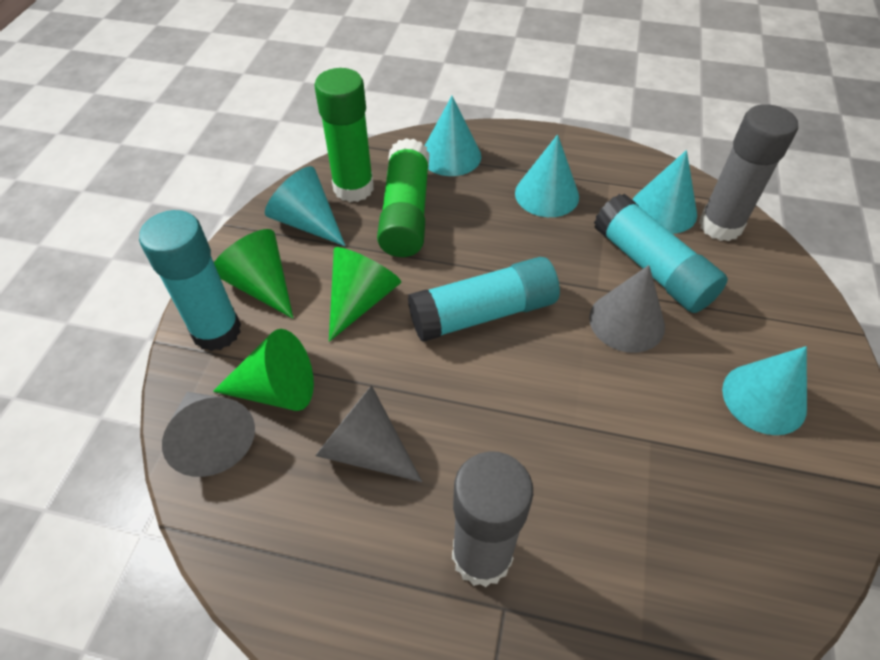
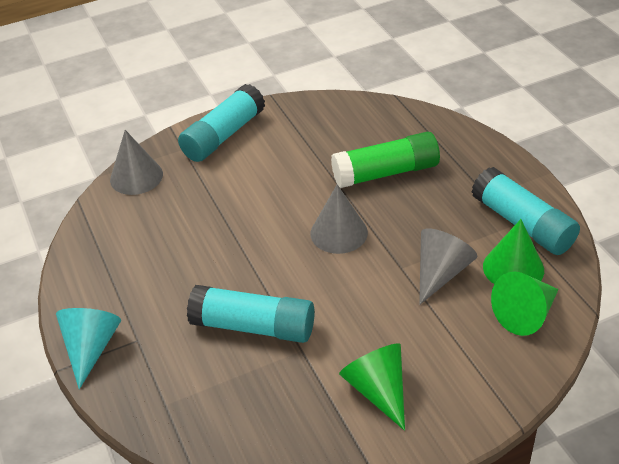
green glue stick: 2 -> 1
grey glue stick: 2 -> 0
turquoise cone: 5 -> 1

